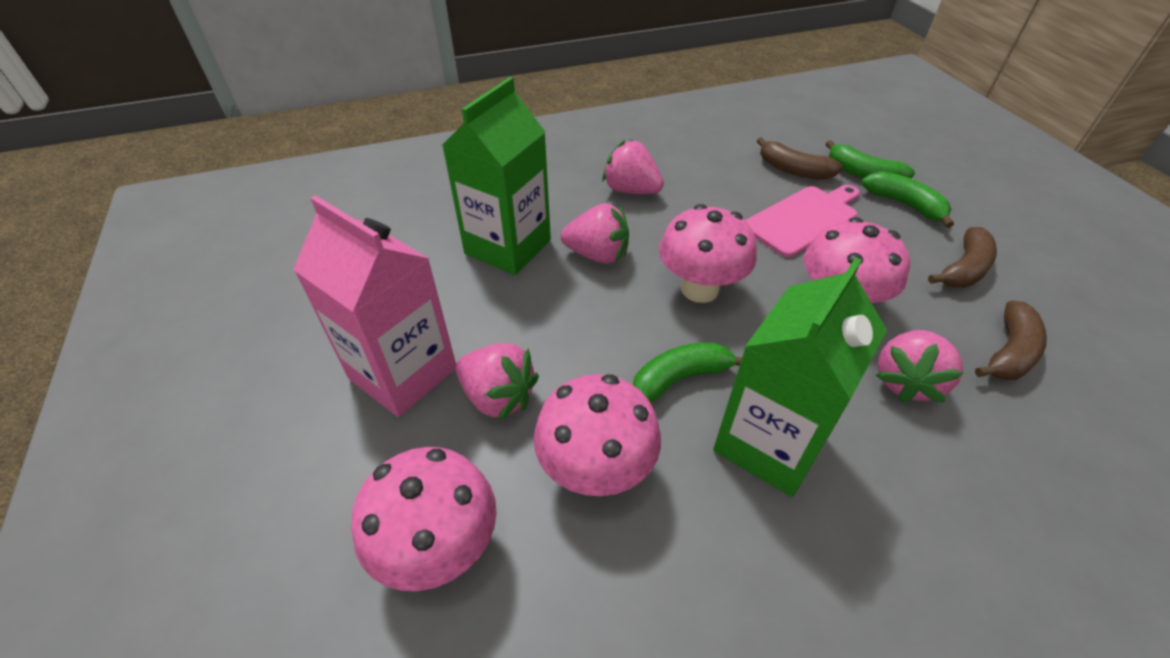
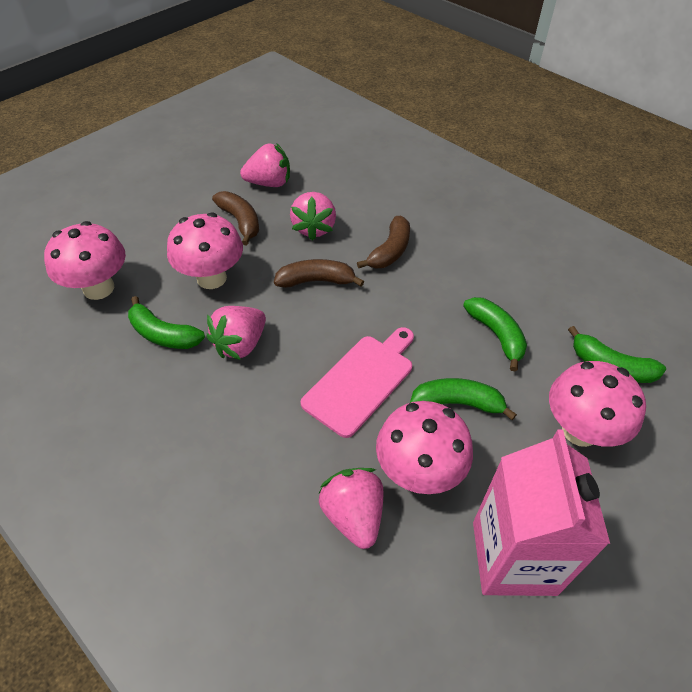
green banana: 3 -> 4
green carton: 2 -> 0

